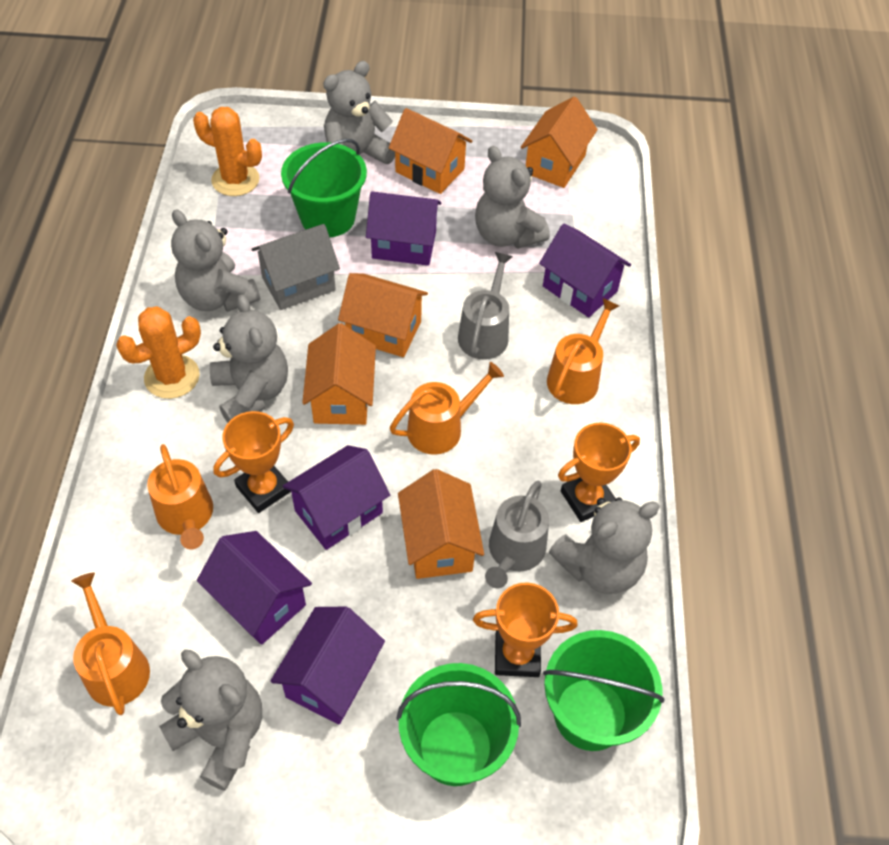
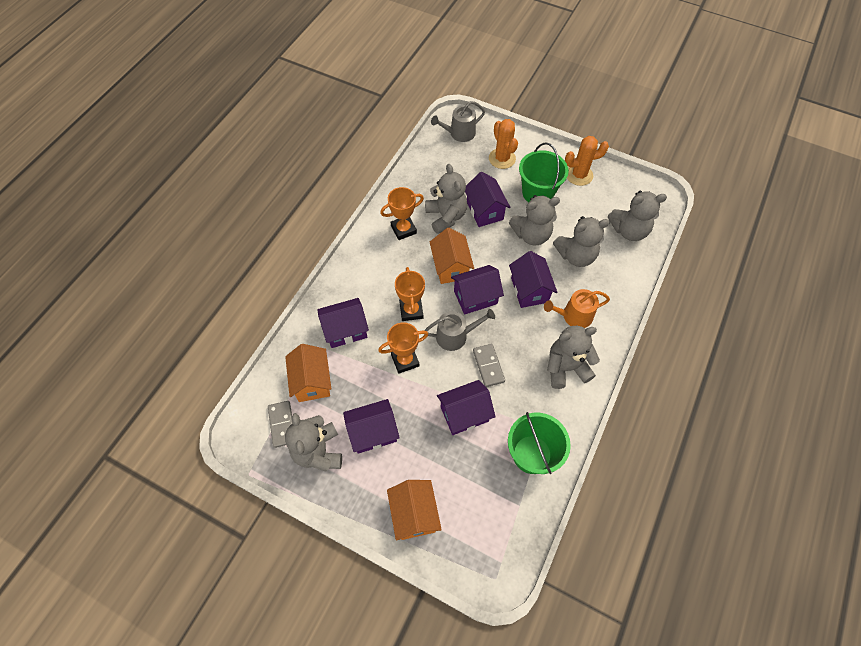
green bucket: 3 -> 2
grey domino: 0 -> 2
grey house: 1 -> 0
orange house: 5 -> 3
orange watering can: 4 -> 1
purple house: 5 -> 6

